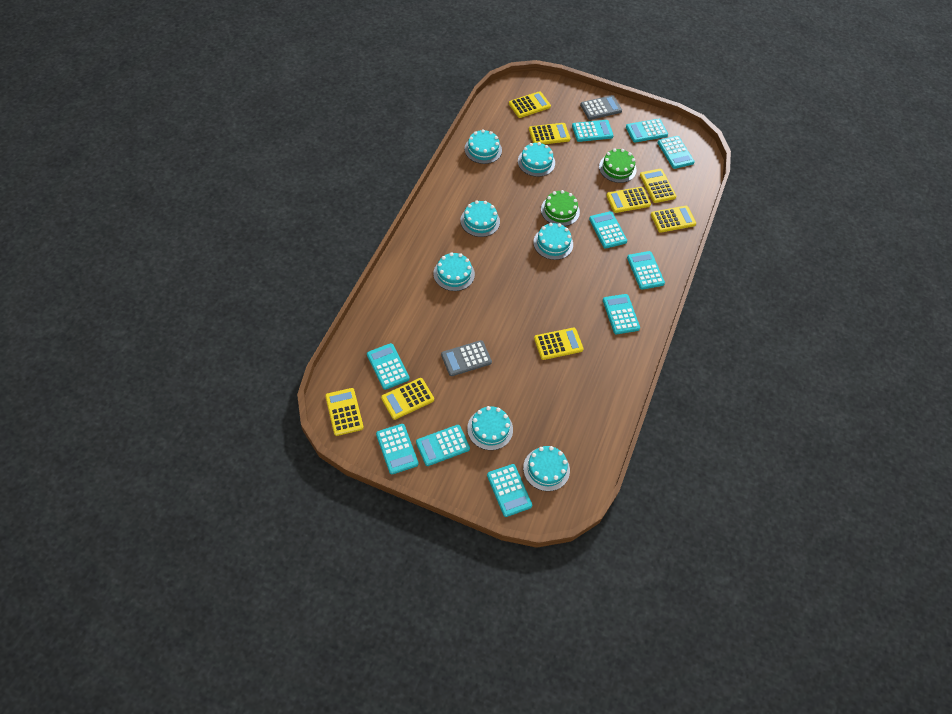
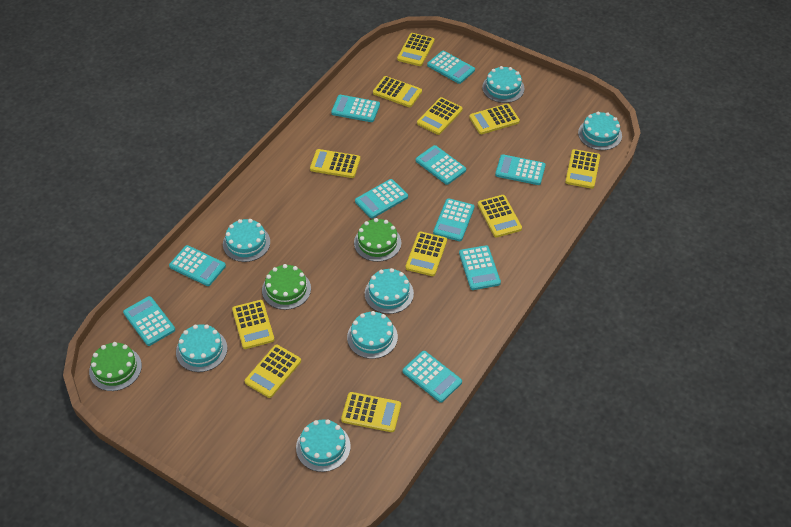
green cake: 2 -> 3
grey calculator: 2 -> 0
yellow calculator: 8 -> 11

